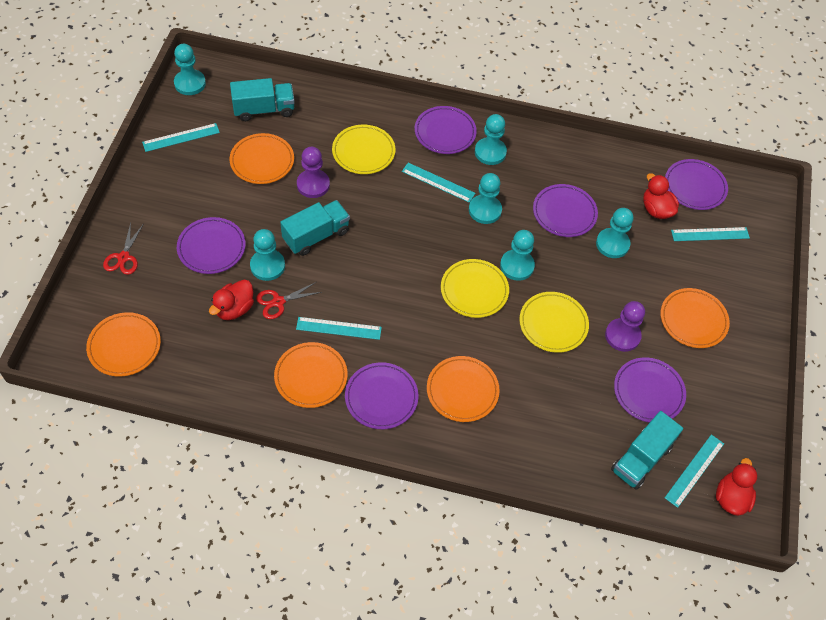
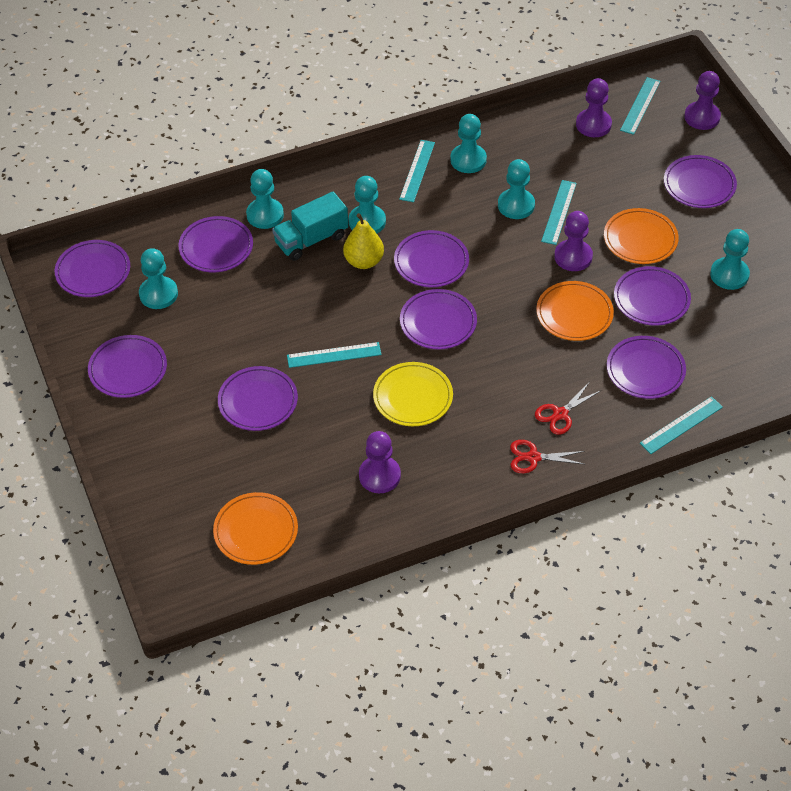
orange plate: 5 -> 3
purple pawn: 2 -> 4
purple plate: 6 -> 9
red duck: 3 -> 0
turquoise truck: 3 -> 1
yellow pear: 0 -> 1
yellow plate: 3 -> 1

